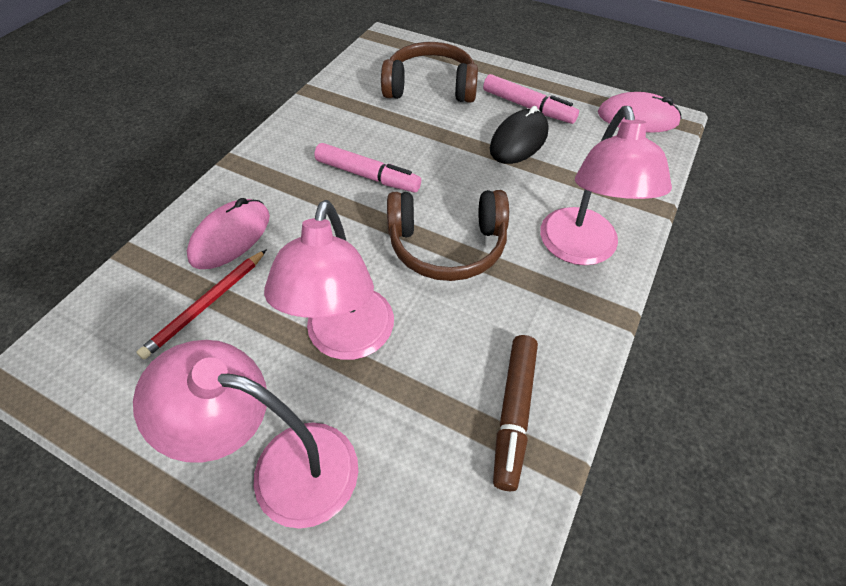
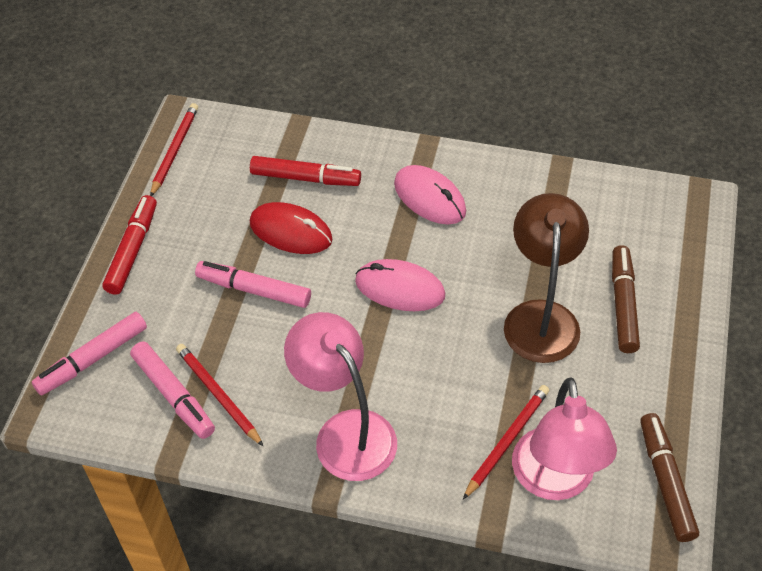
black mouse: 1 -> 0
brown headphones: 2 -> 0
brown lamp: 0 -> 1
brown marker: 1 -> 2
pink lamp: 3 -> 2
pink marker: 2 -> 3
red marker: 0 -> 2
red mouse: 0 -> 1
red pencil: 1 -> 3

